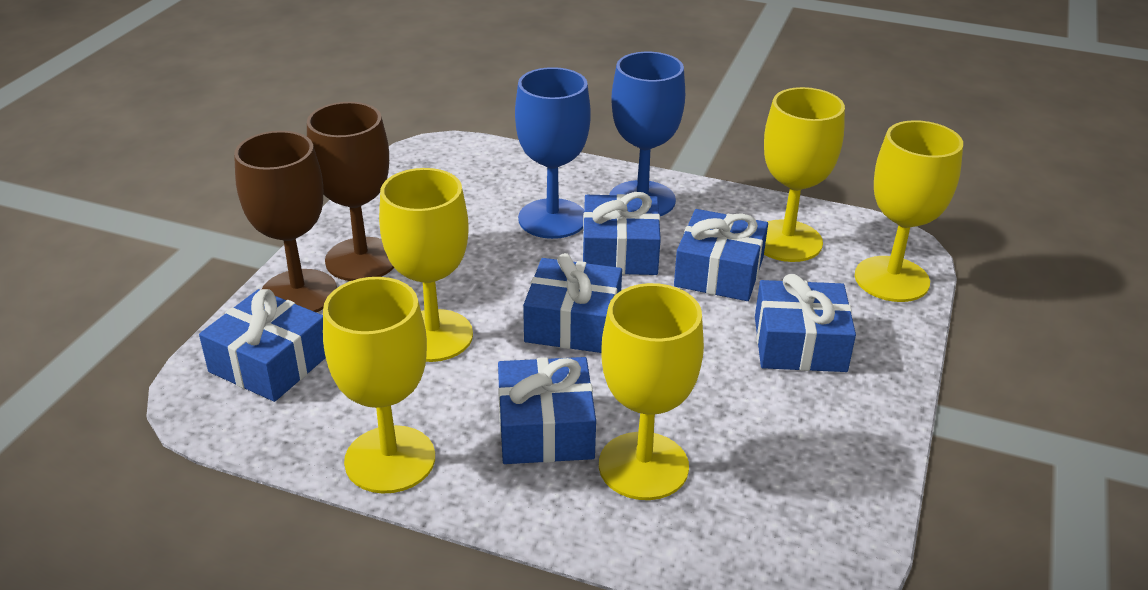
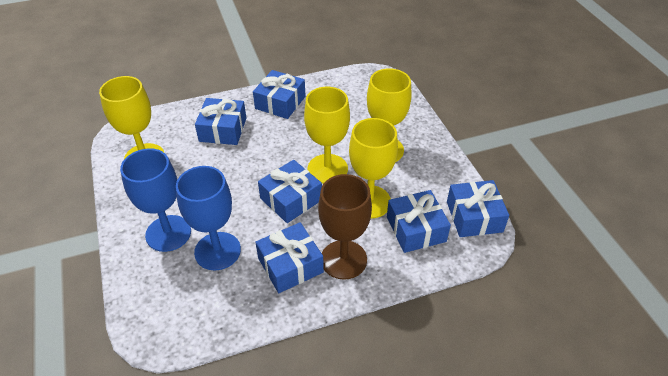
brown goblet: 2 -> 1
yellow goblet: 5 -> 4

